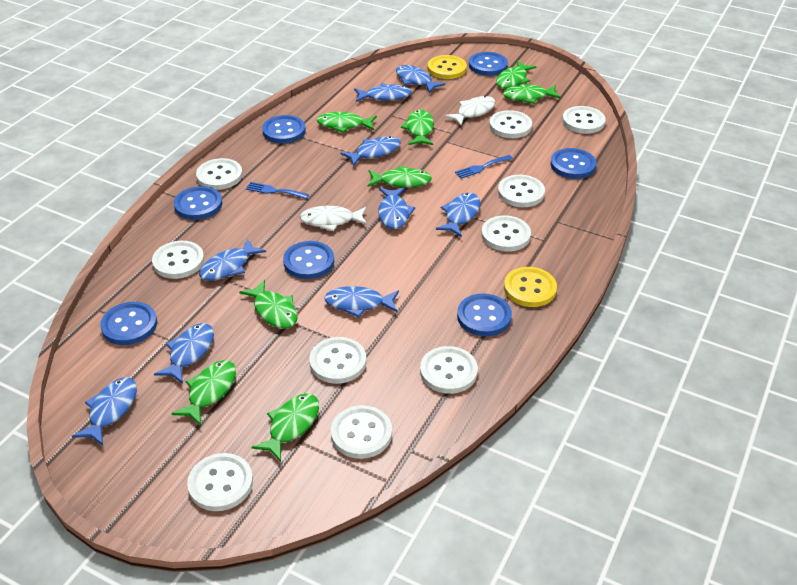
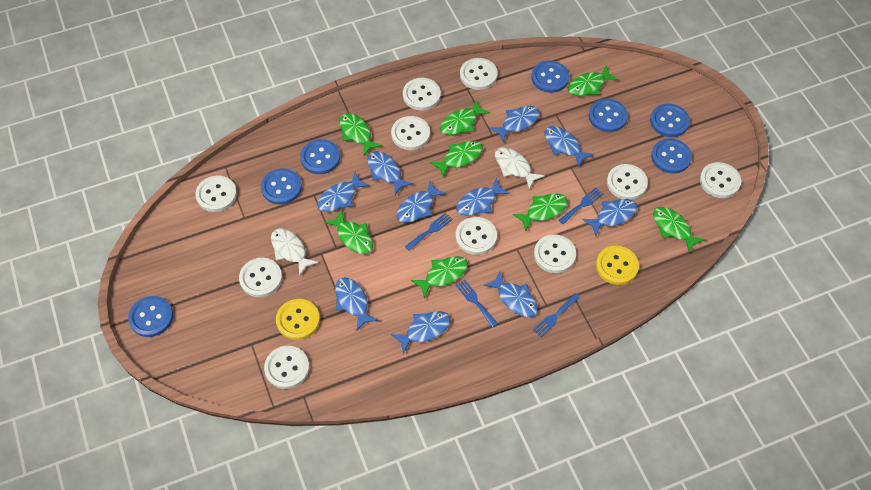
blue fish: 9 -> 10
blue fork: 2 -> 4

